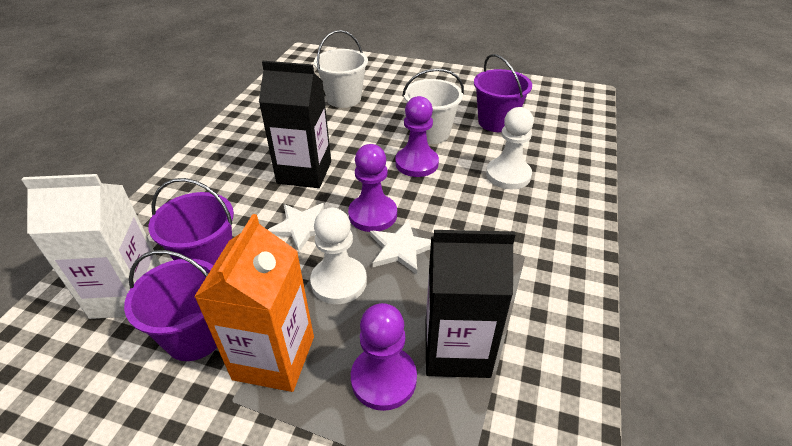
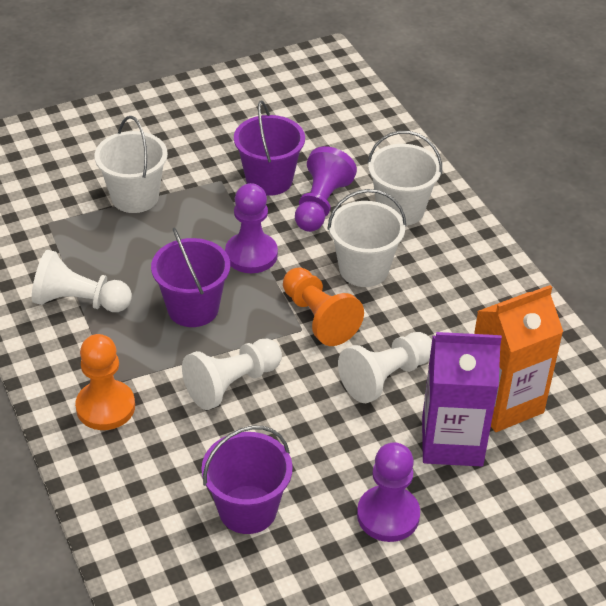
black carton: 2 -> 0
orange pawn: 0 -> 2
purple carton: 0 -> 1
white bucket: 2 -> 3
white carton: 1 -> 0
white pawn: 2 -> 3
white star: 2 -> 0

